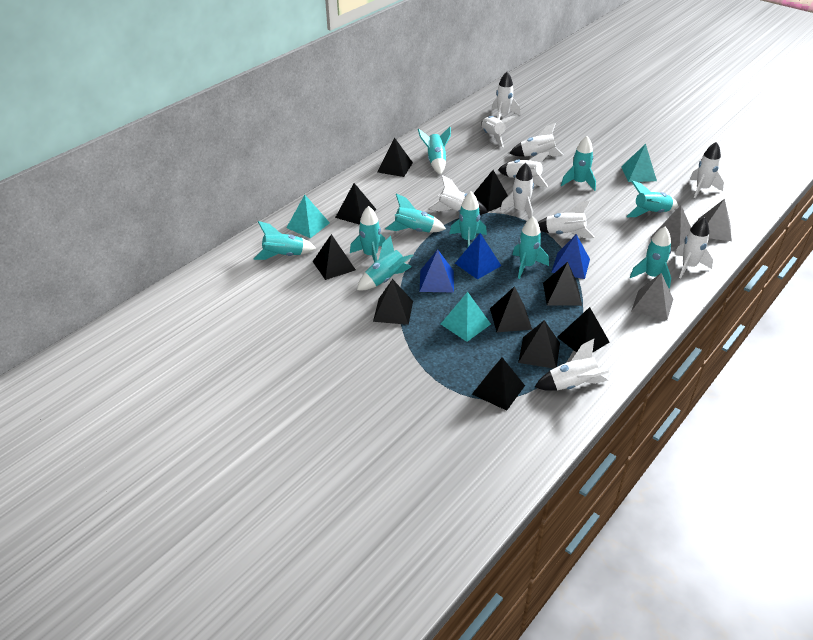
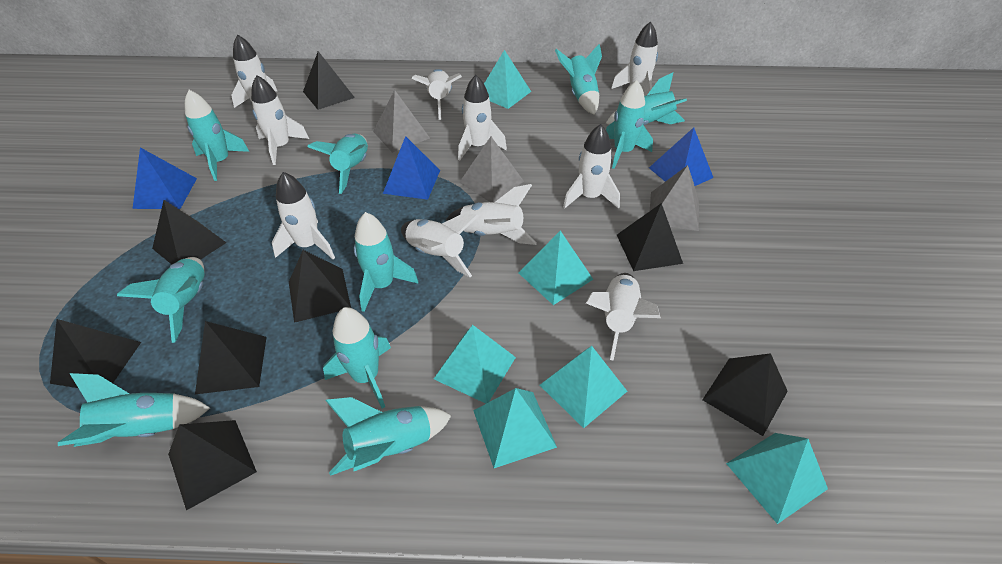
black pyramid: 10 -> 8
turquoise pyramid: 3 -> 6

